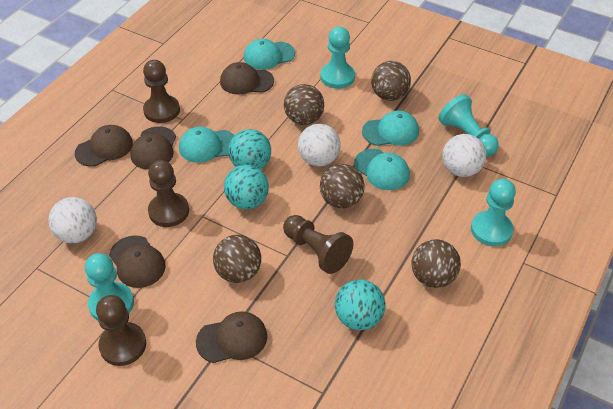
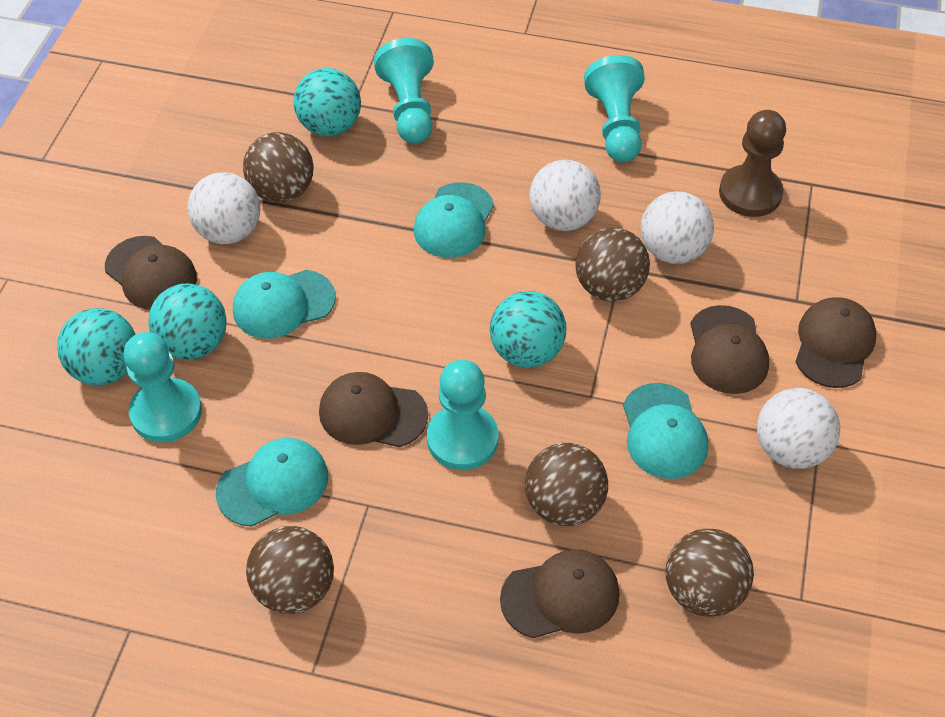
brown pawn: 4 -> 1
turquoise ball: 3 -> 4
white ball: 3 -> 4

